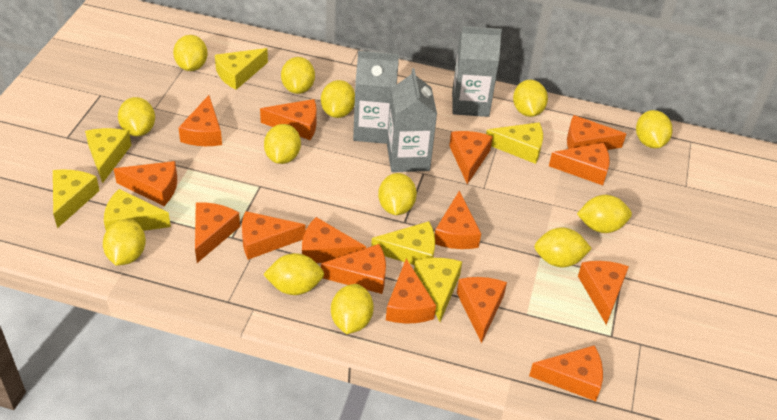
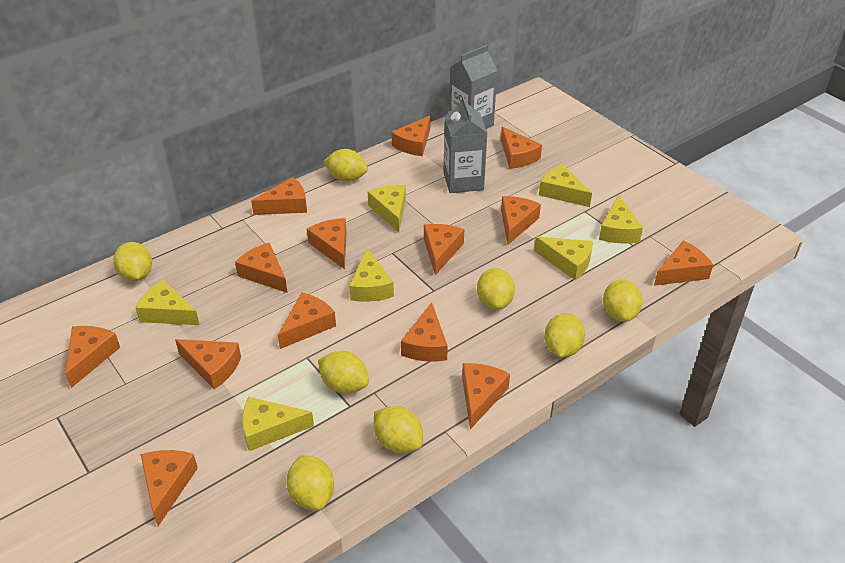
grey carton: 3 -> 2
orange cheese: 15 -> 14
yellow lemon: 13 -> 8

